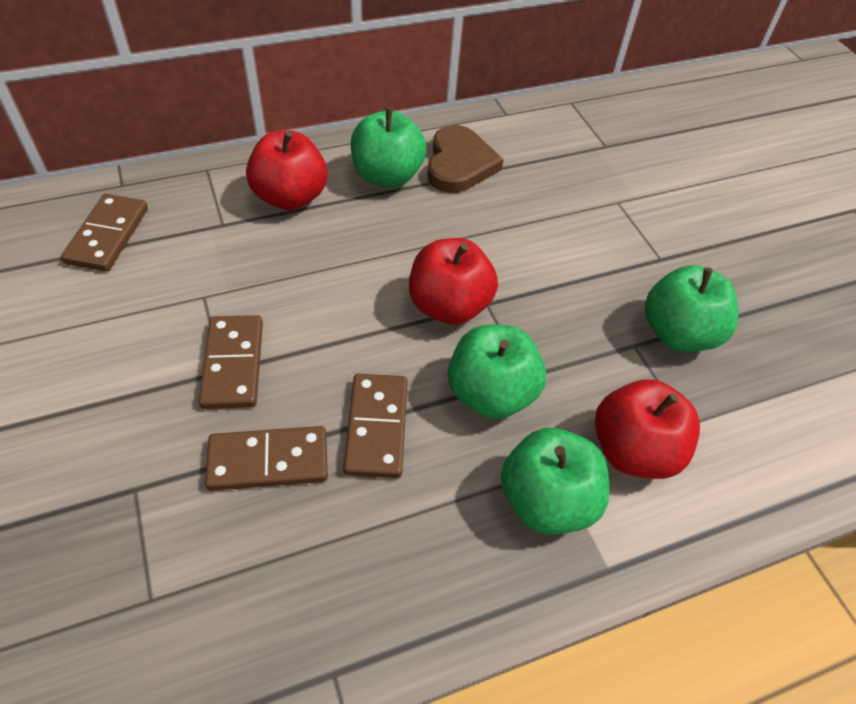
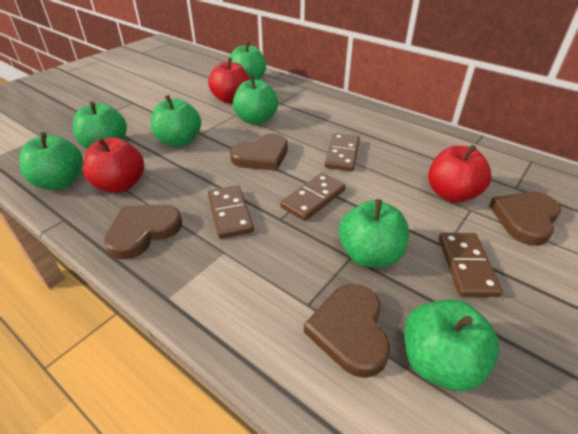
brown heart: 1 -> 4
green apple: 4 -> 7

